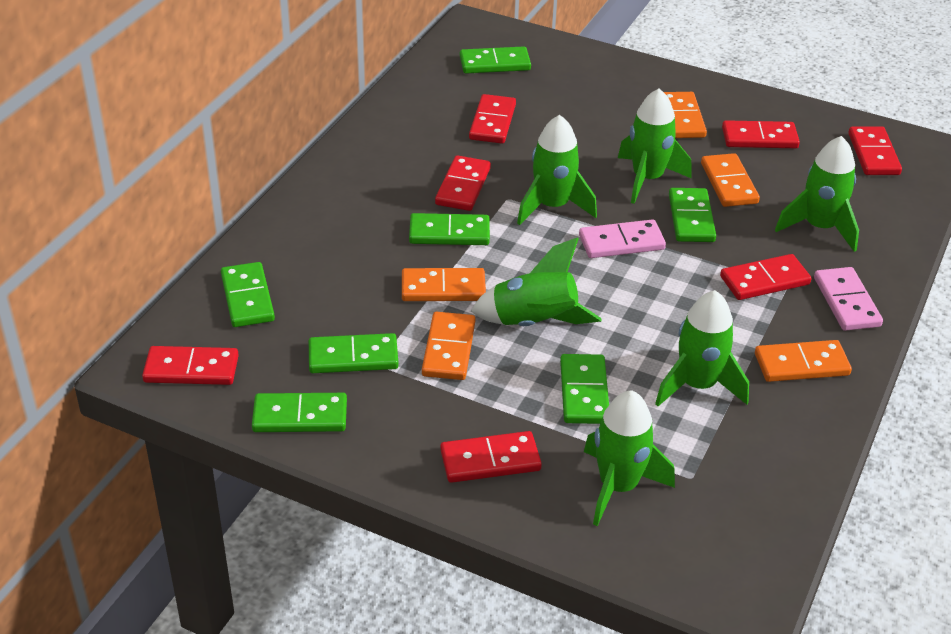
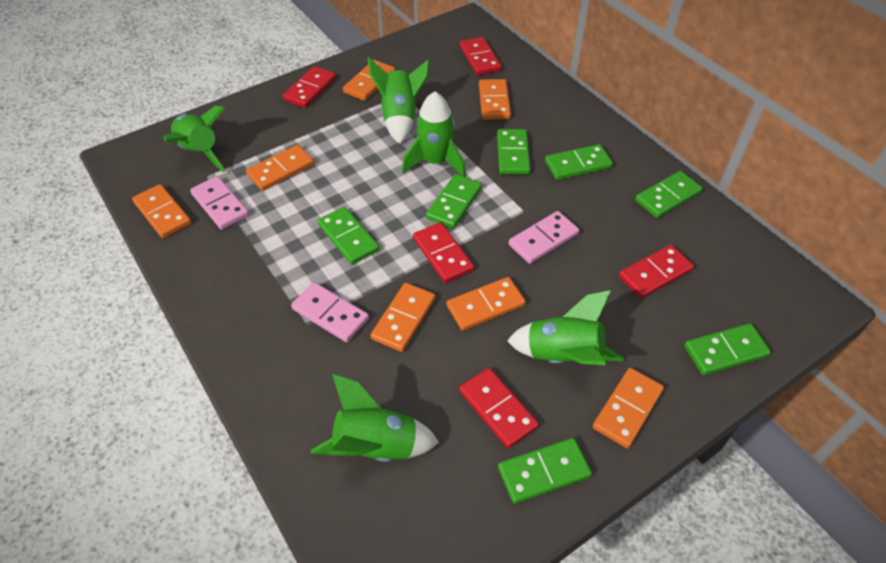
green rocket: 6 -> 5
orange domino: 5 -> 7
pink domino: 2 -> 3
red domino: 7 -> 5

